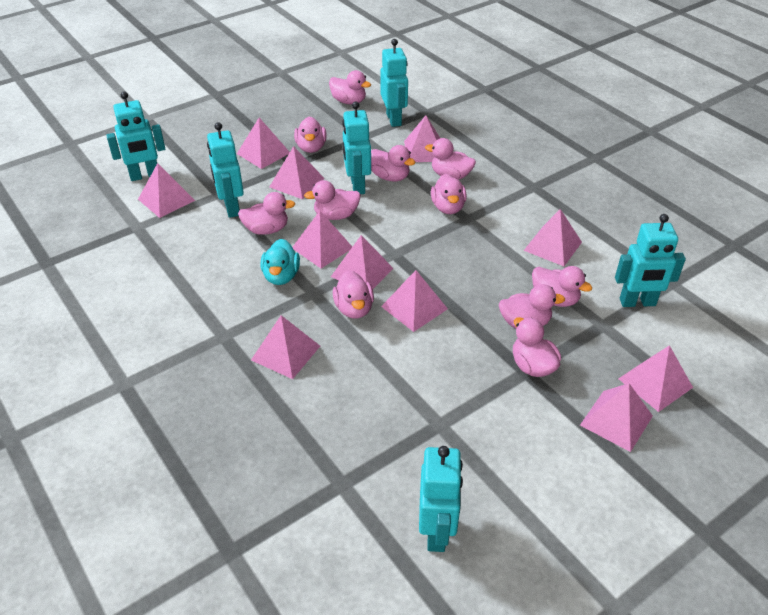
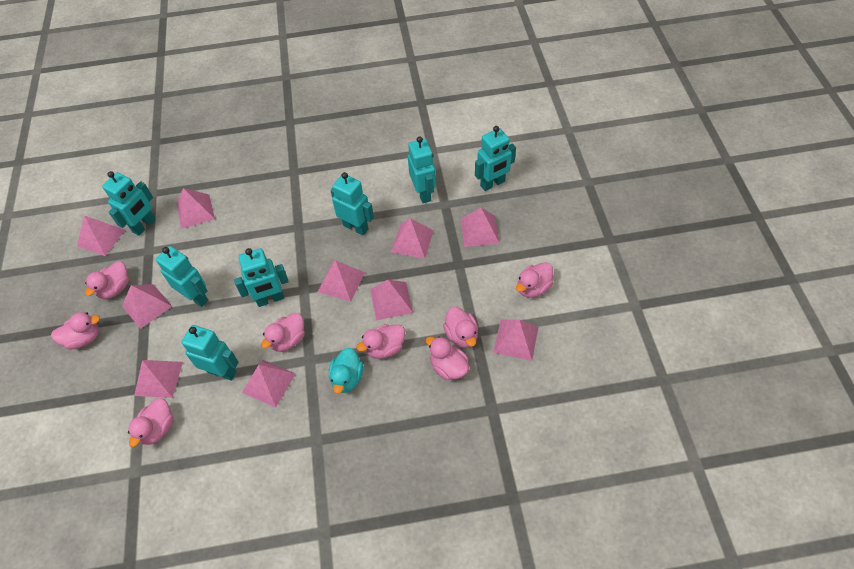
pink duck: 11 -> 8
pink pyramid: 11 -> 10
turquoise robot: 6 -> 7

